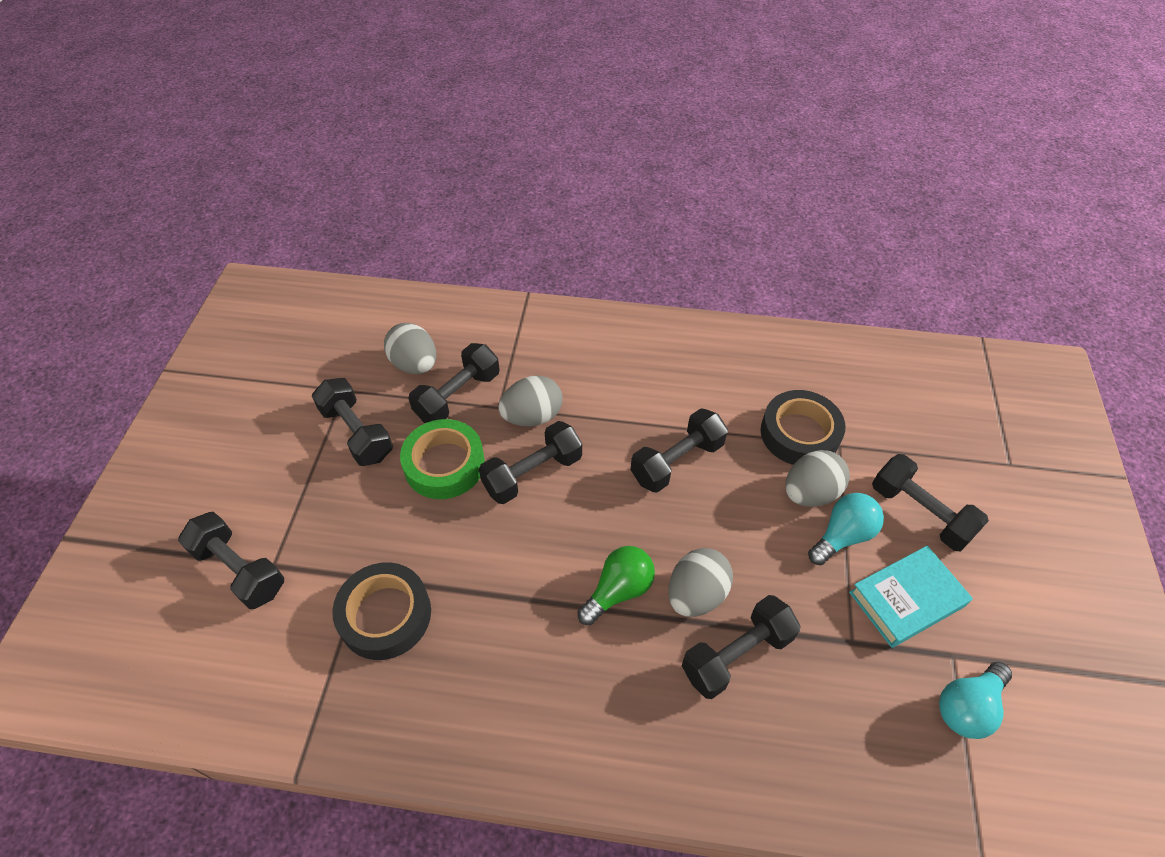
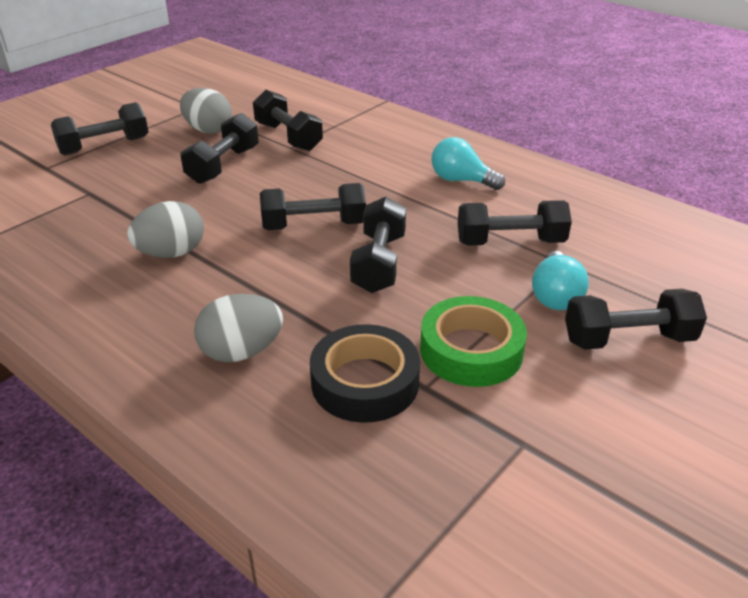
black tape: 2 -> 1
green light bulb: 1 -> 0
grey egg: 4 -> 3
turquoise book: 1 -> 0

